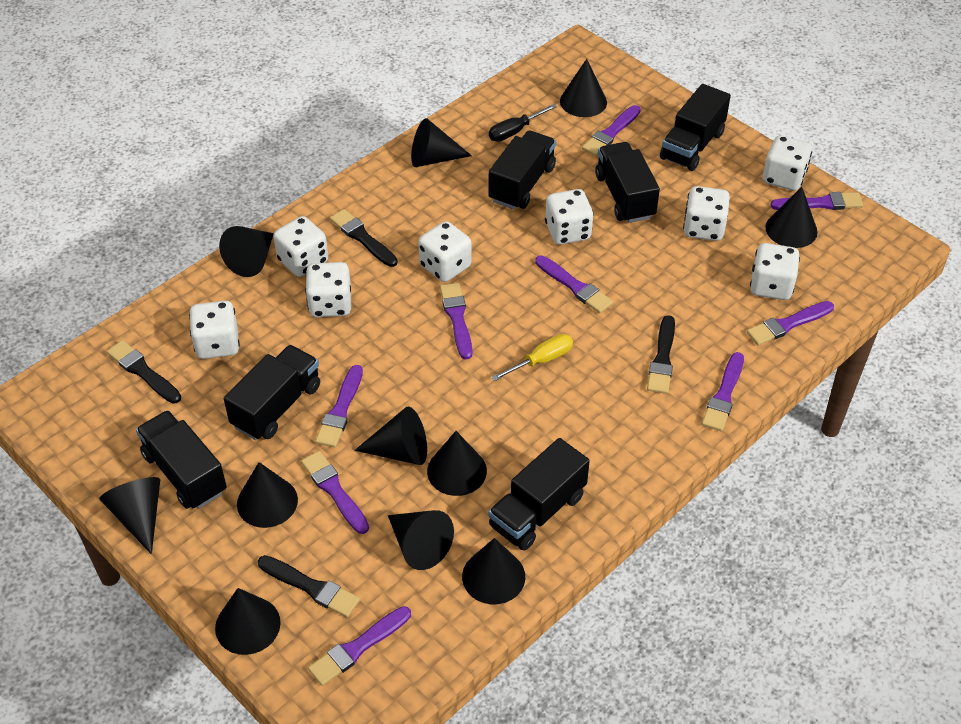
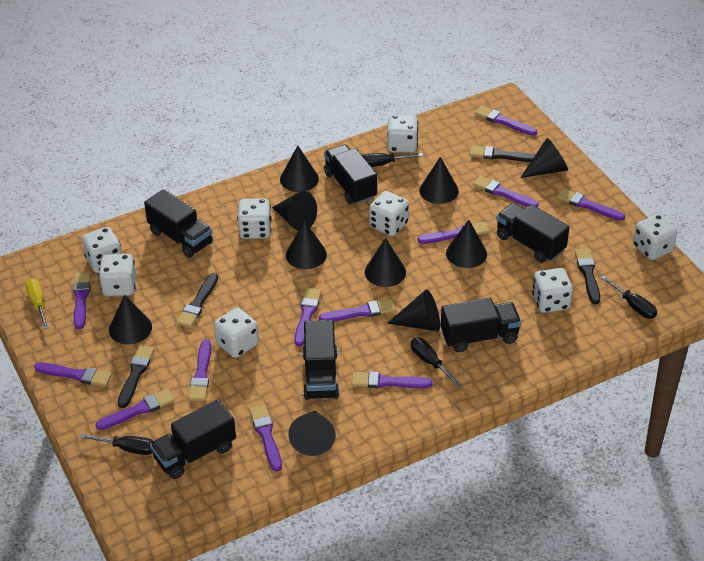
black cone: 11 -> 10
black screwdriver: 1 -> 4
purple brush: 9 -> 12

